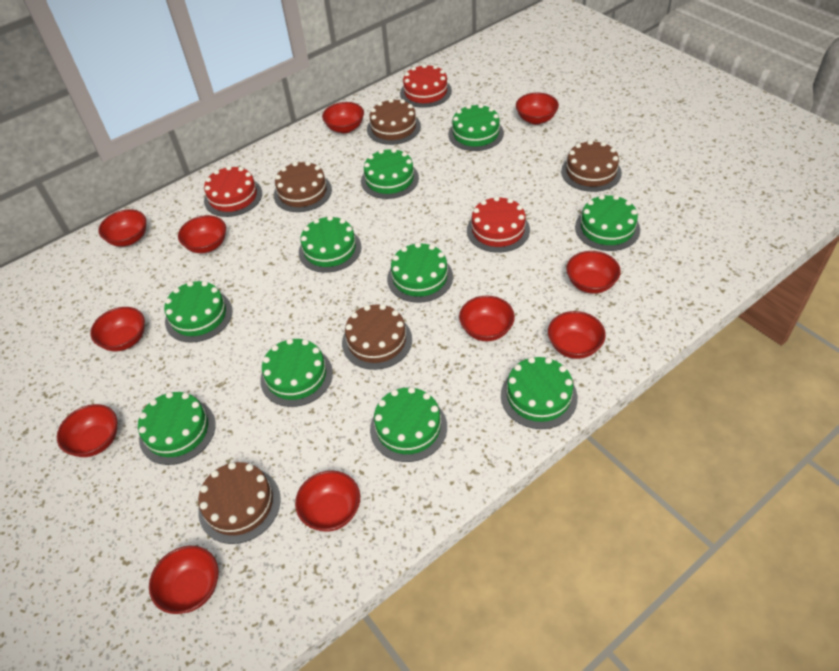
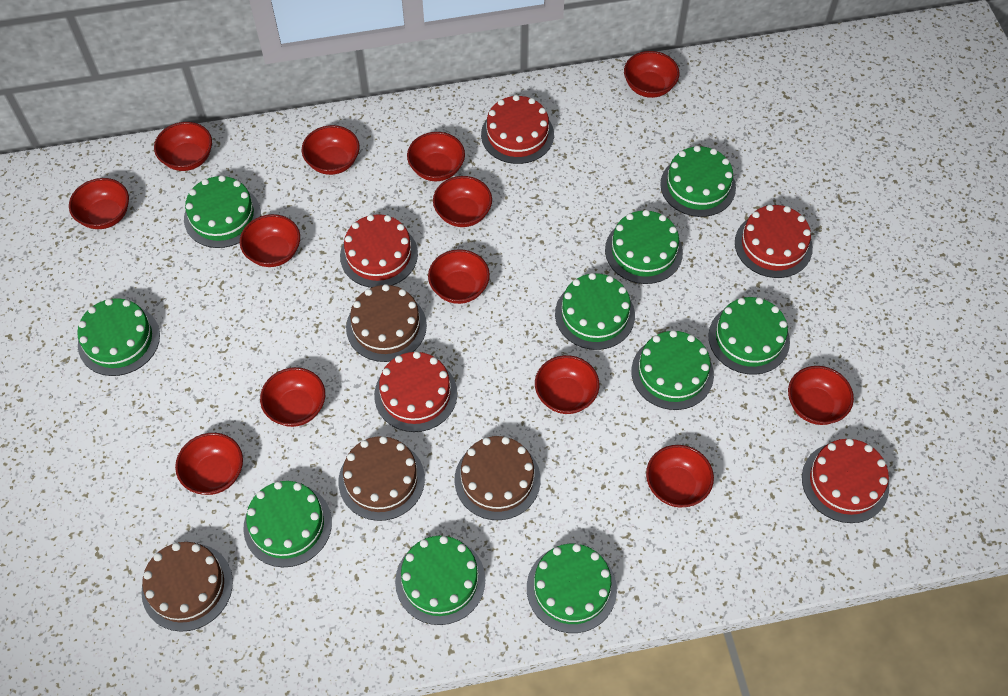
brown cake: 5 -> 4
red bowl: 11 -> 13
red cake: 3 -> 5

